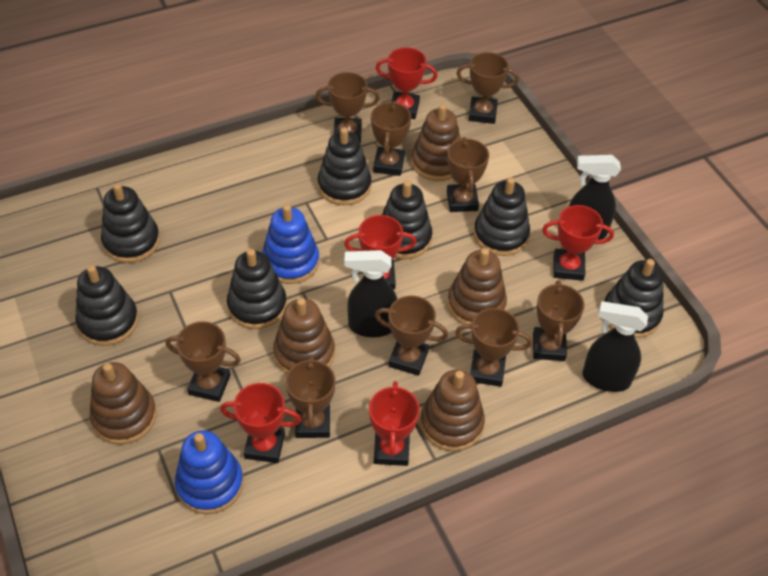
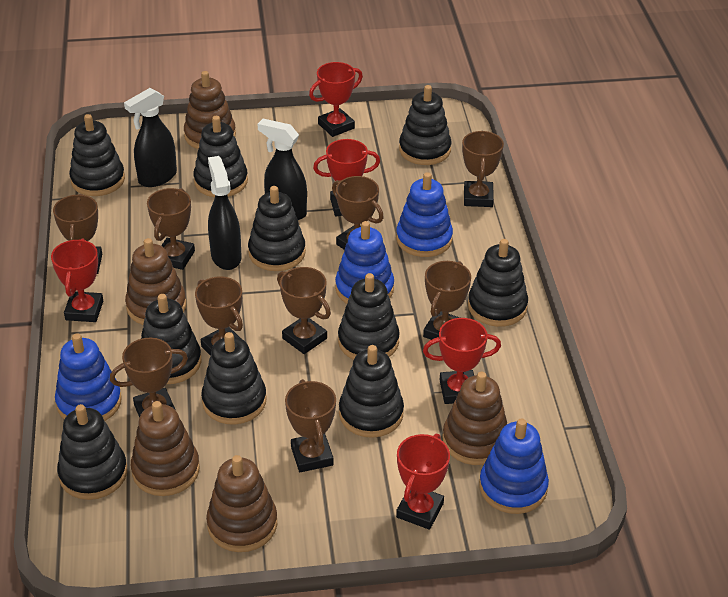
black stacking toy: 7 -> 10
blue stacking toy: 2 -> 4

